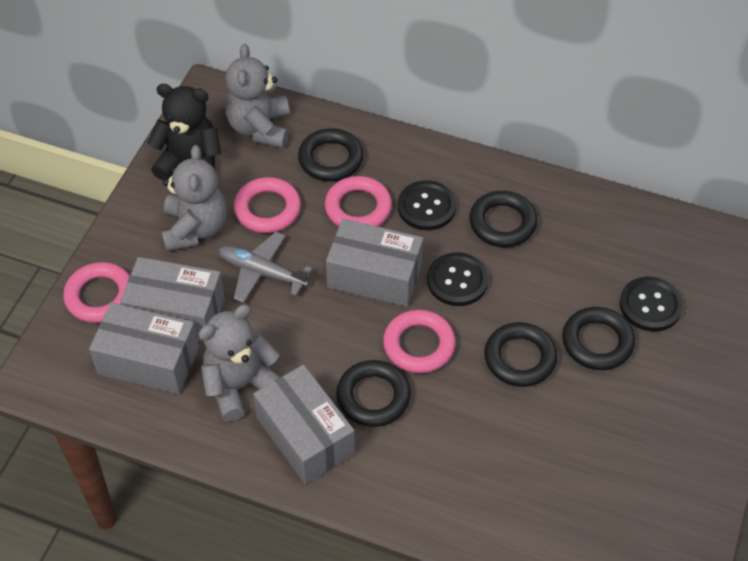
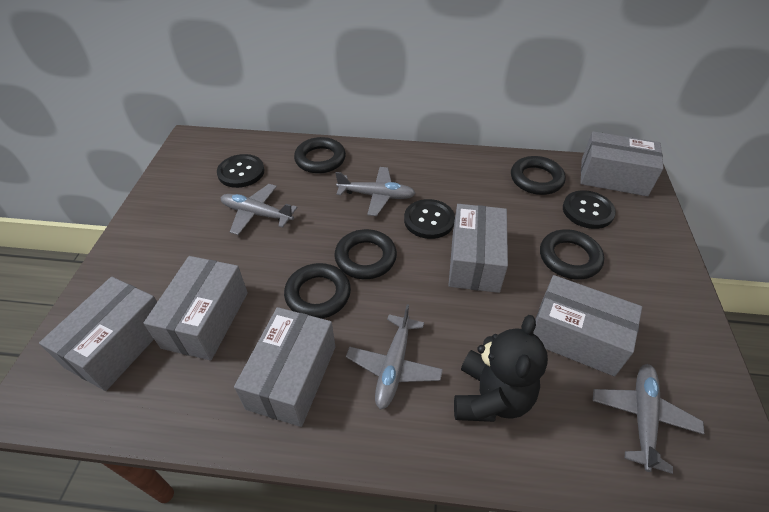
grey box: 4 -> 6
grey plane: 1 -> 4
grey teddy bear: 3 -> 0
pink ring: 4 -> 0

